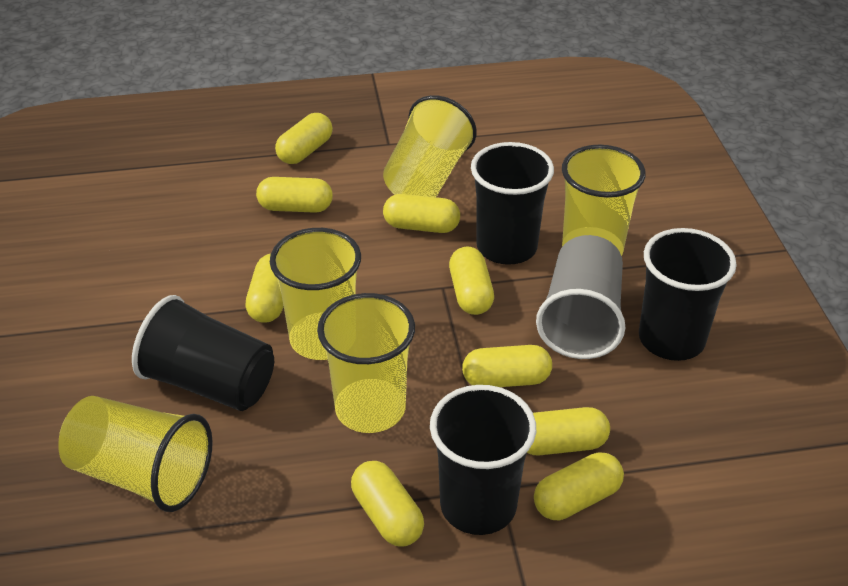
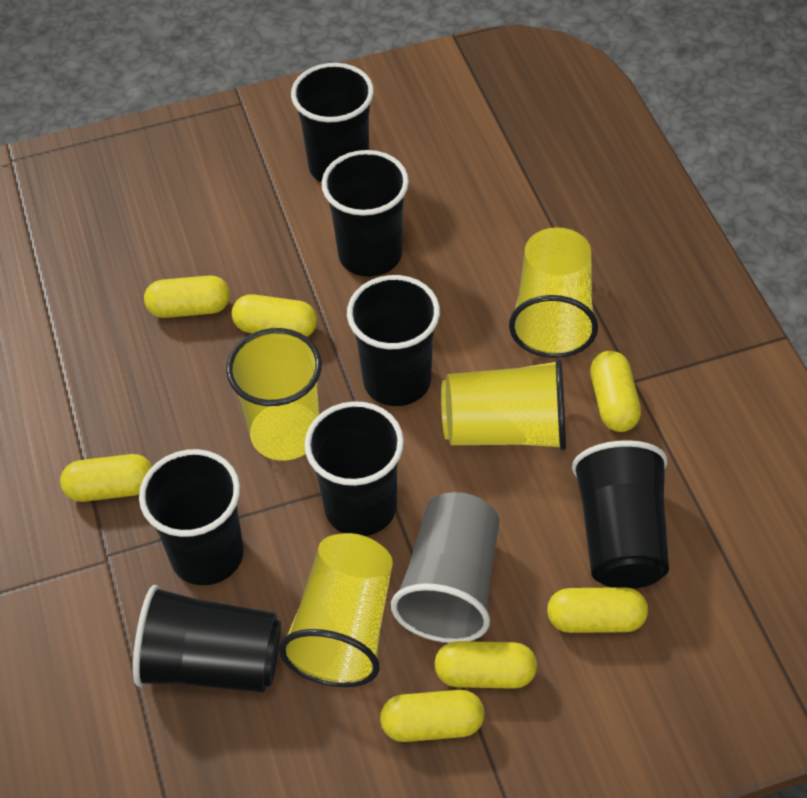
black cup: 4 -> 7
yellow capsule: 9 -> 7
yellow cup: 5 -> 4

